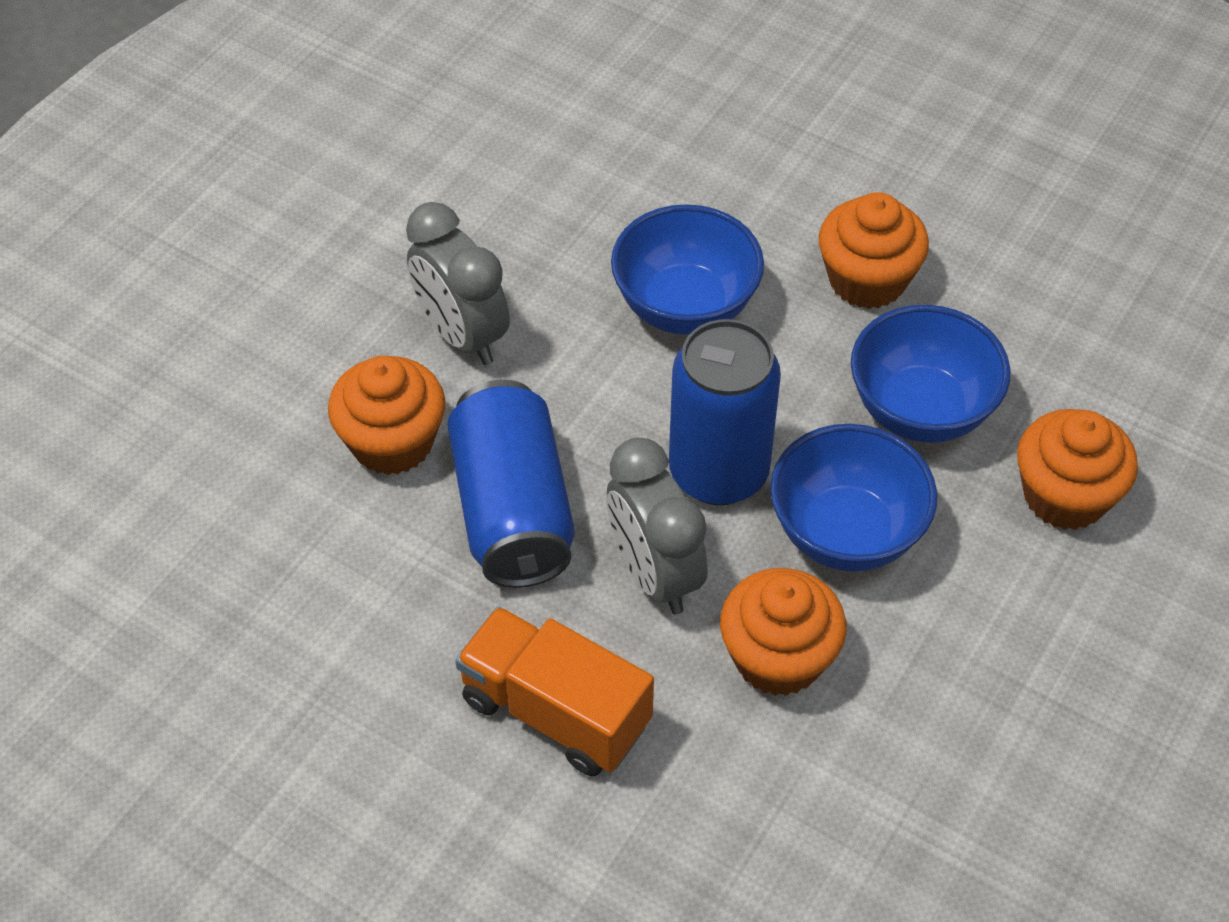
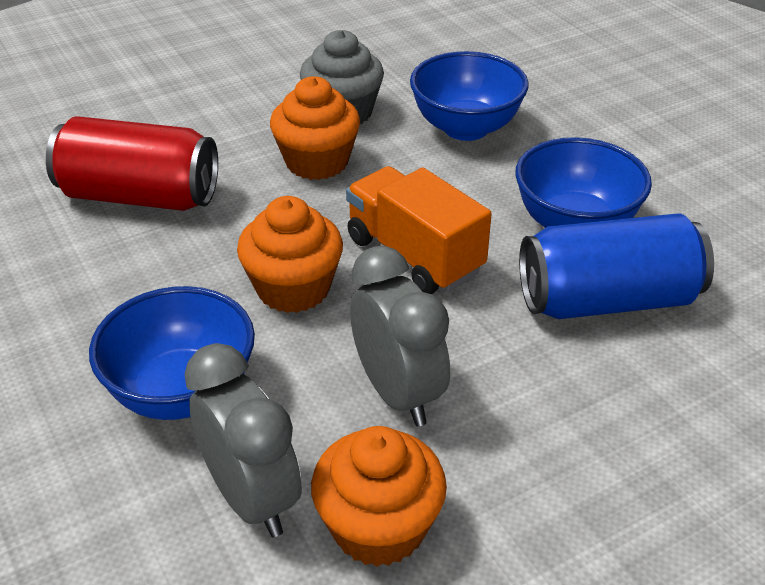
blue can: 2 -> 1
grey cupcake: 0 -> 1
orange cupcake: 4 -> 3
red can: 0 -> 1

